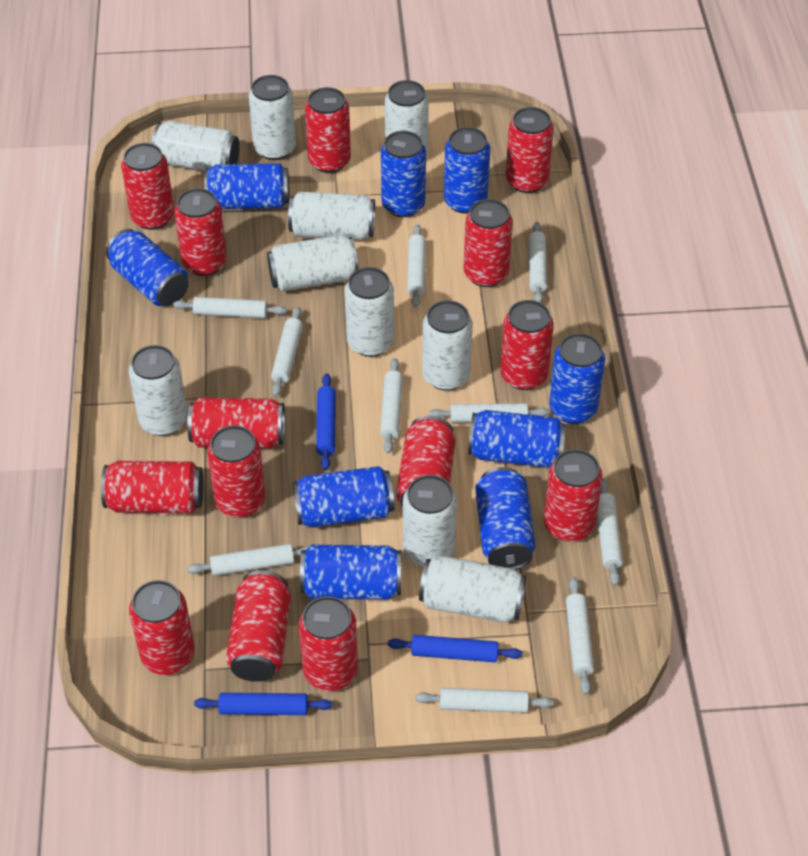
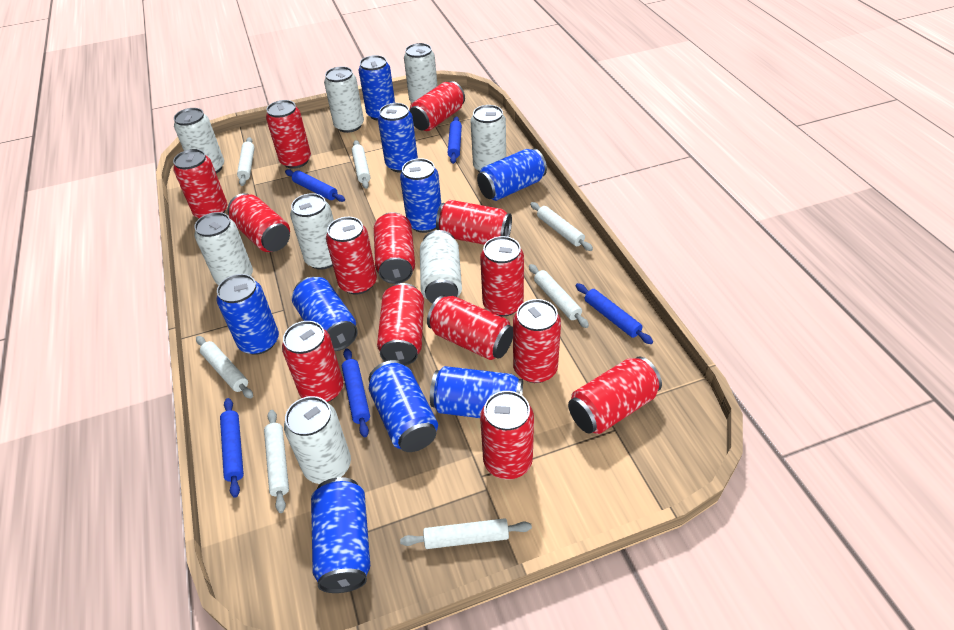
blue rolling pin: 3 -> 5
white can: 10 -> 8
white rolling pin: 10 -> 7

